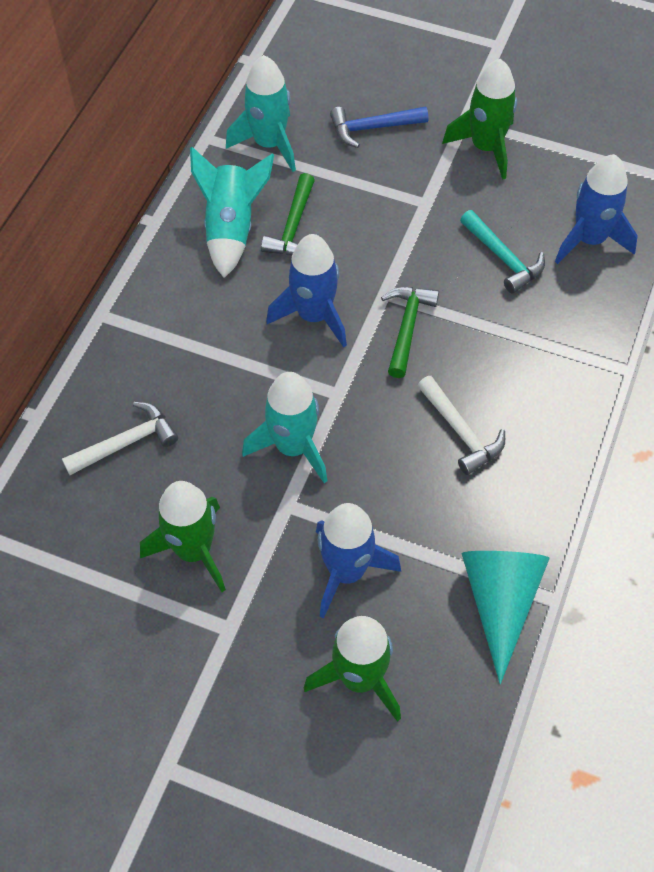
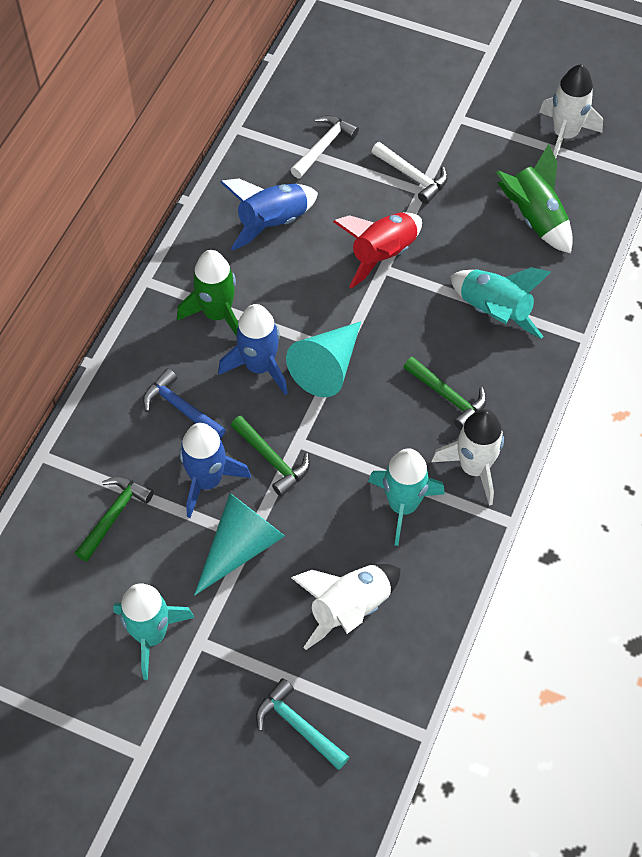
green hammer: 2 -> 3
green rocket: 3 -> 2
red rocket: 0 -> 1
turquoise cone: 1 -> 2
white rocket: 0 -> 3

